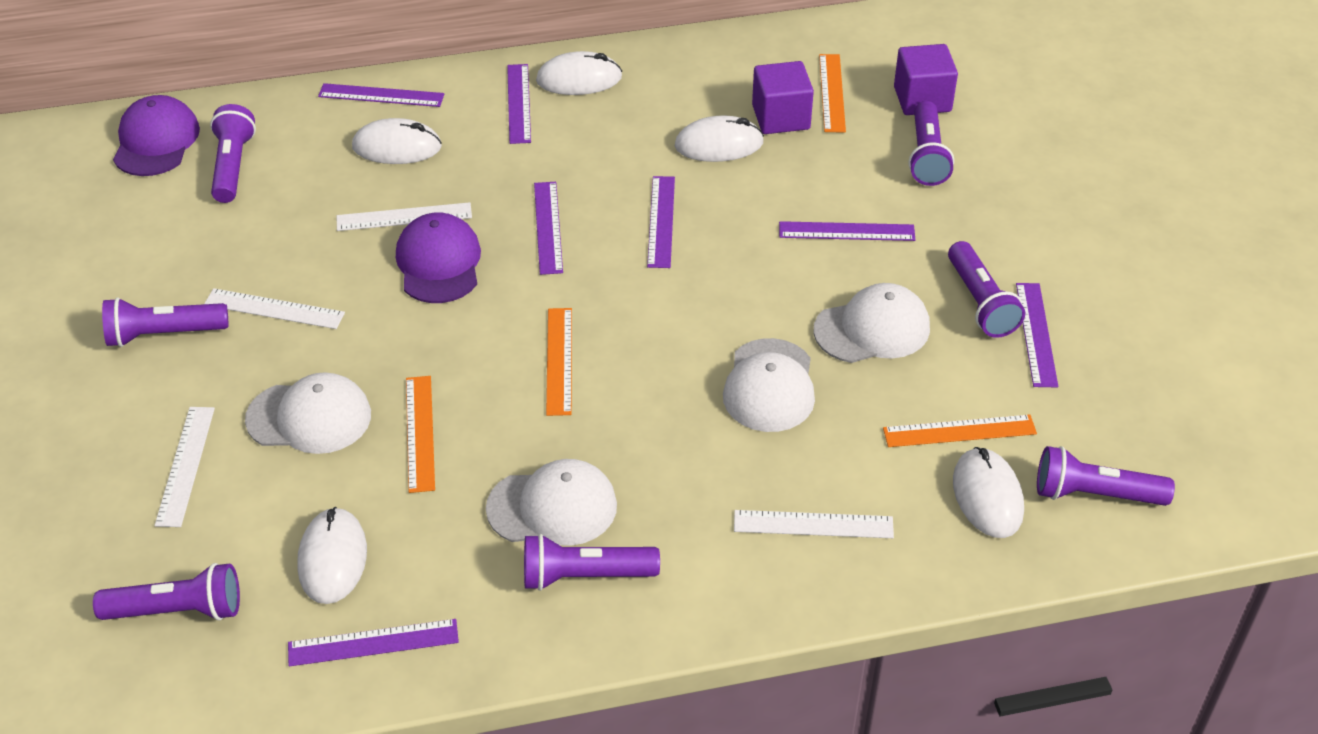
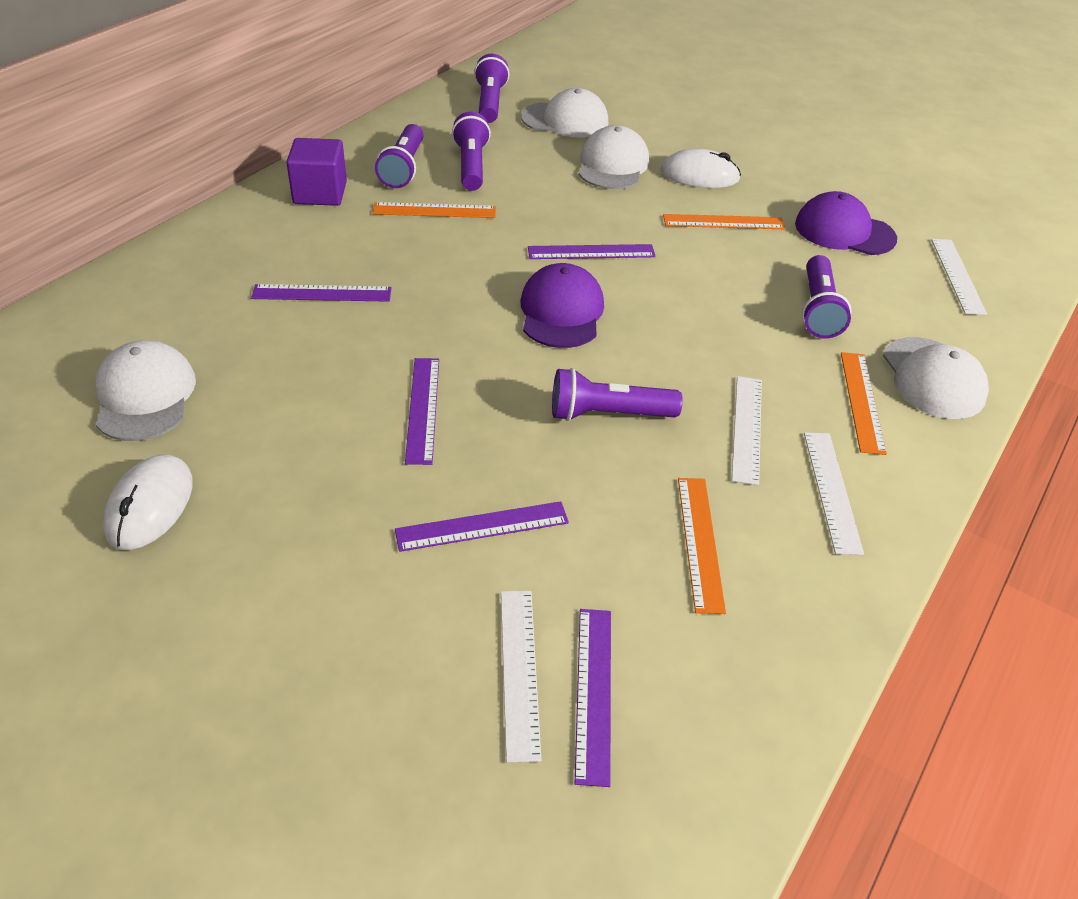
purple cube: 2 -> 1
purple flashlight: 7 -> 5
purple ruler: 7 -> 5
white mouse: 5 -> 2

